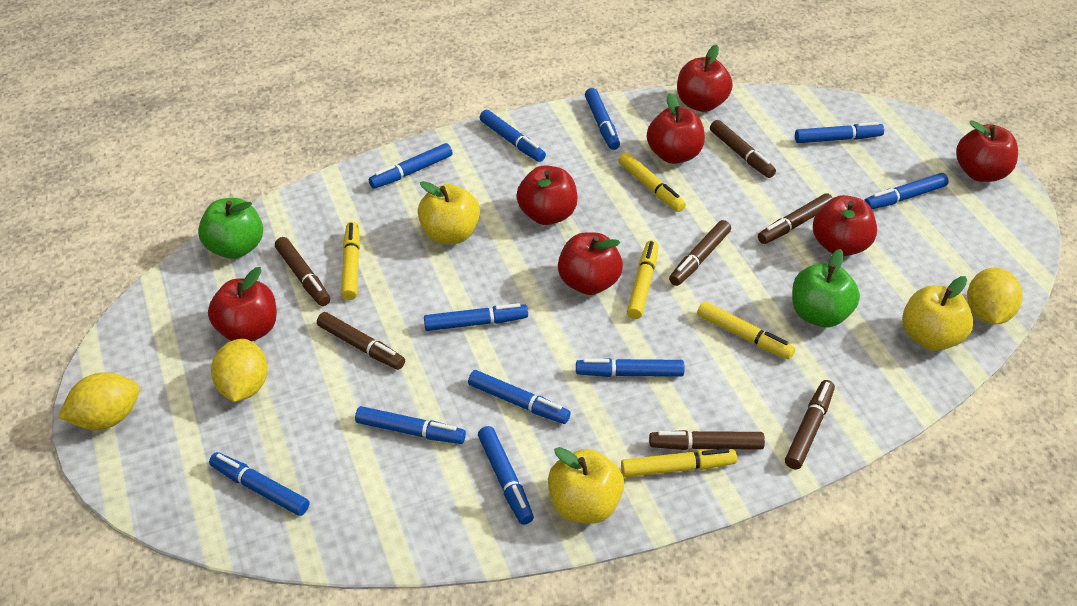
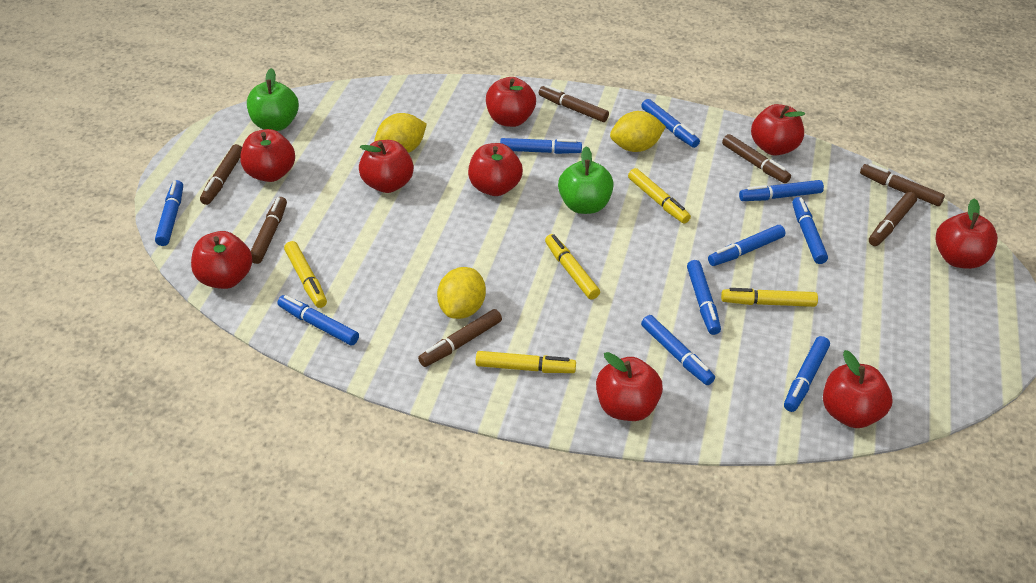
blue marker: 11 -> 10
red apple: 7 -> 9
yellow apple: 3 -> 0

